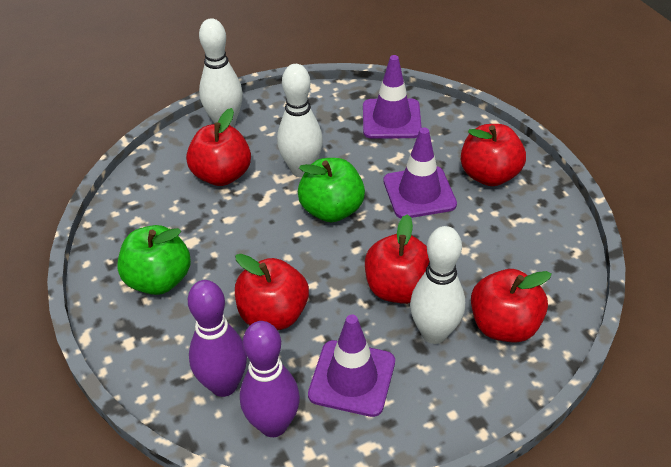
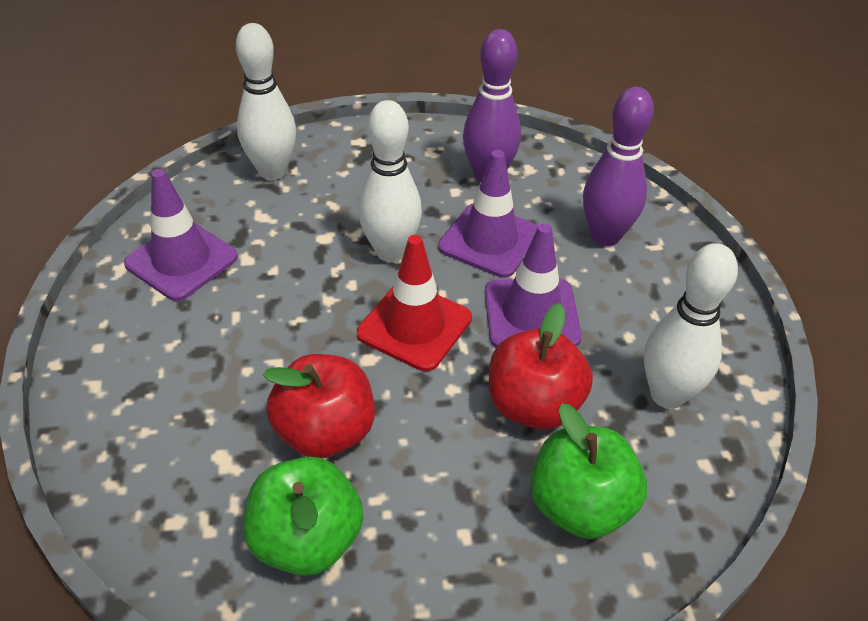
red apple: 5 -> 2
red traffic cone: 0 -> 1

